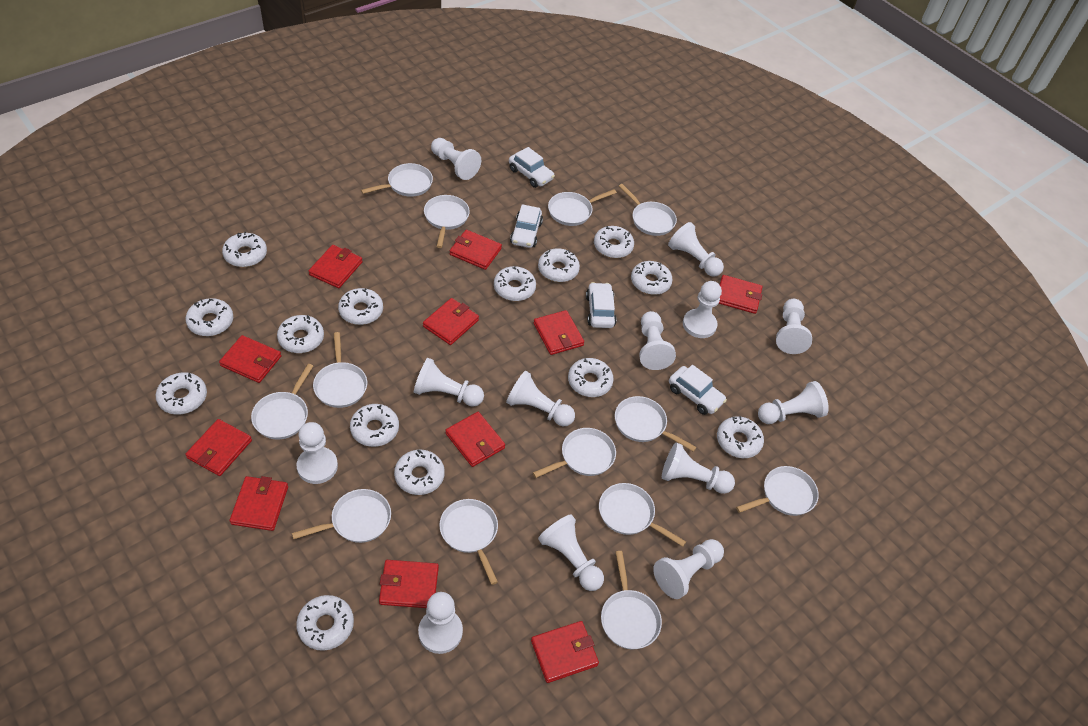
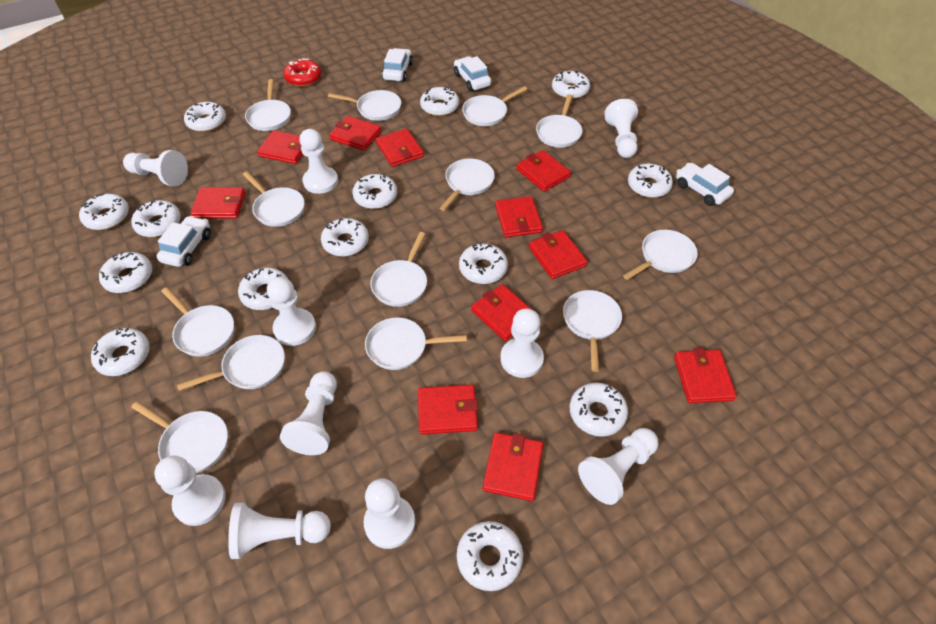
red donut: 0 -> 1
white pawn: 13 -> 10

